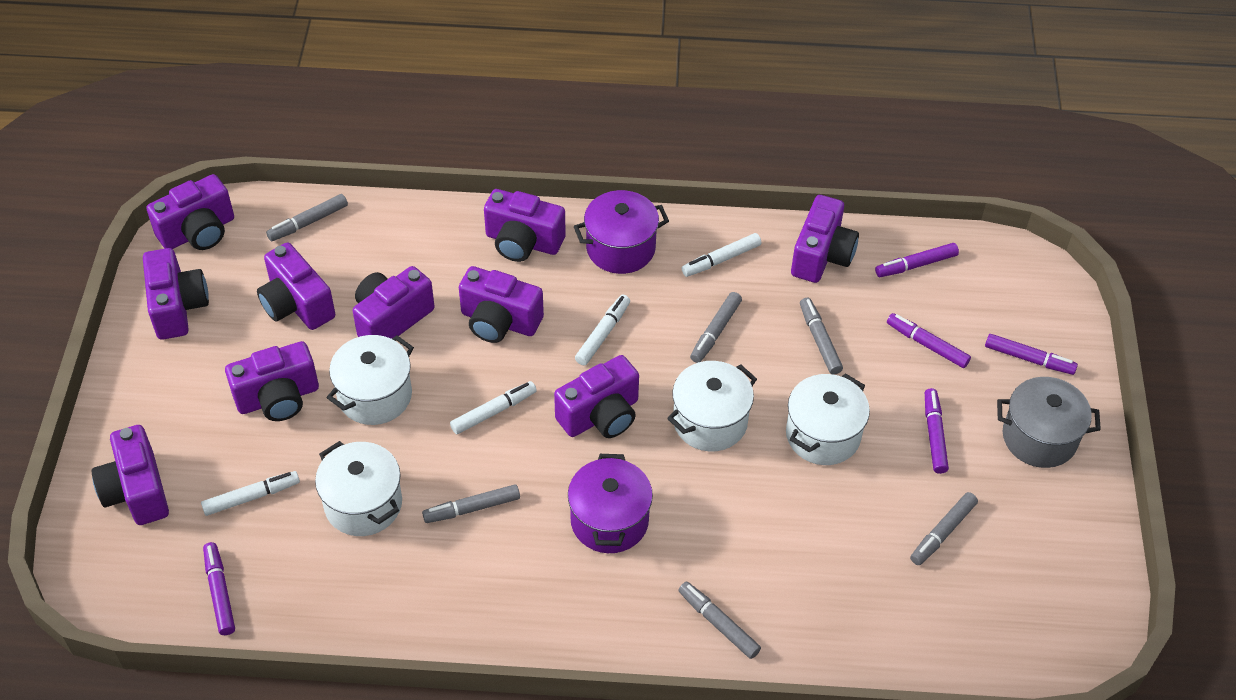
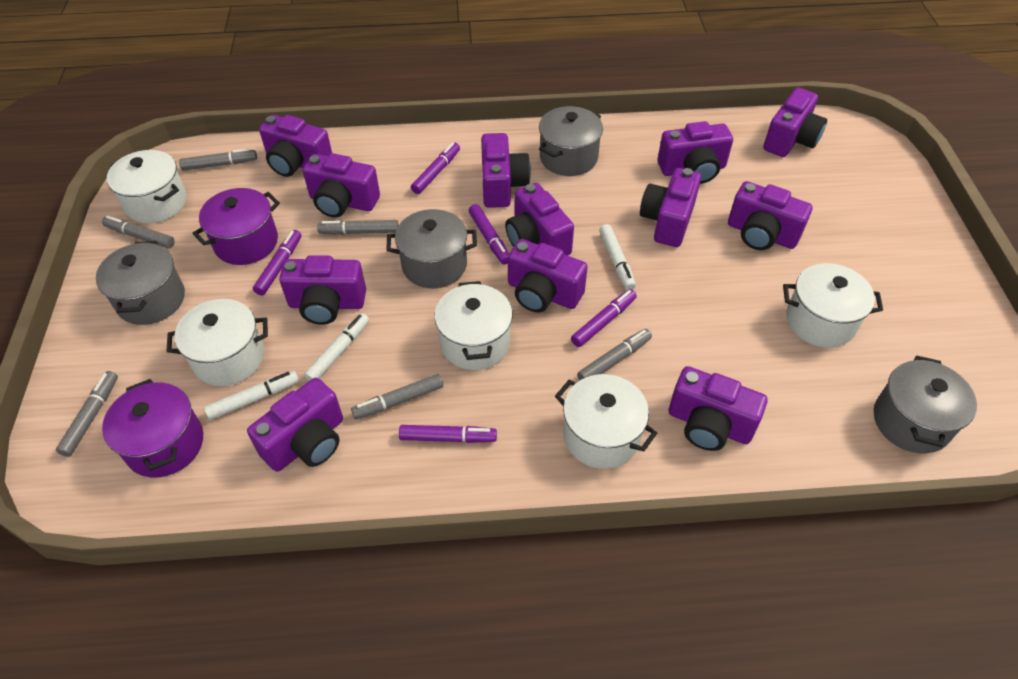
grey pot: 1 -> 4
purple camera: 10 -> 12
white marker: 4 -> 3
white pot: 4 -> 5

